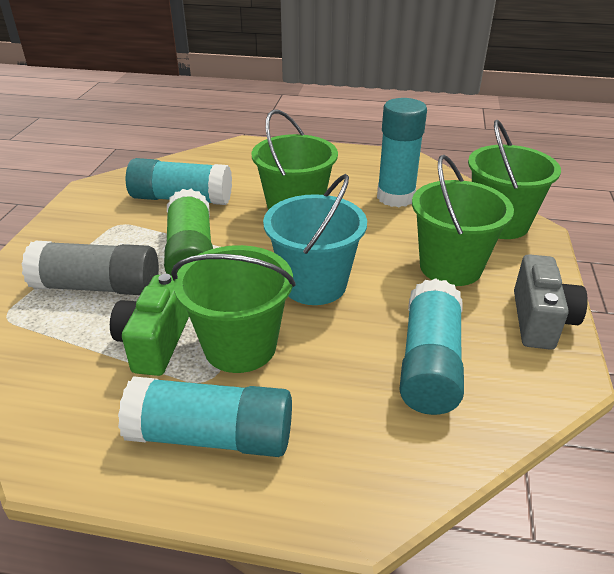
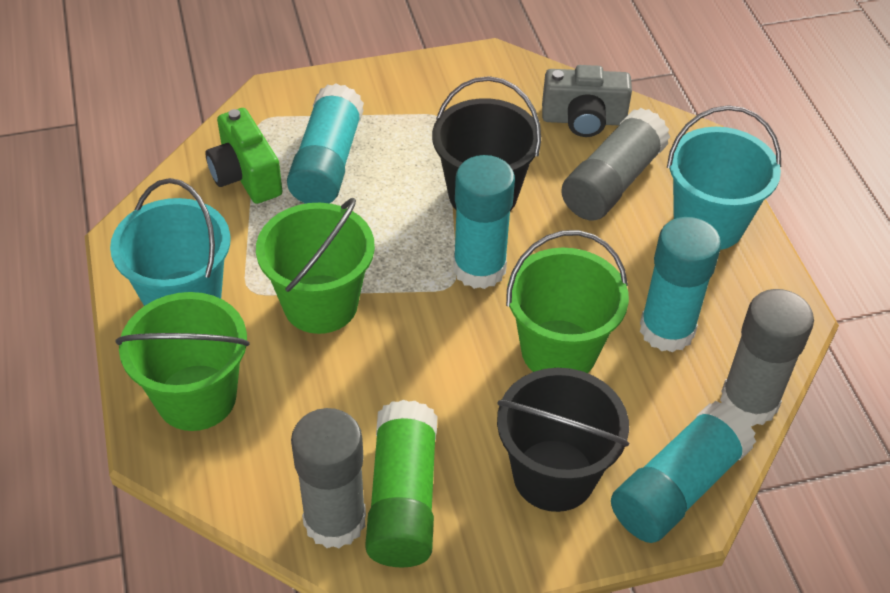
black bucket: 0 -> 2
green bucket: 4 -> 3
grey glue stick: 1 -> 3
turquoise bucket: 1 -> 2

